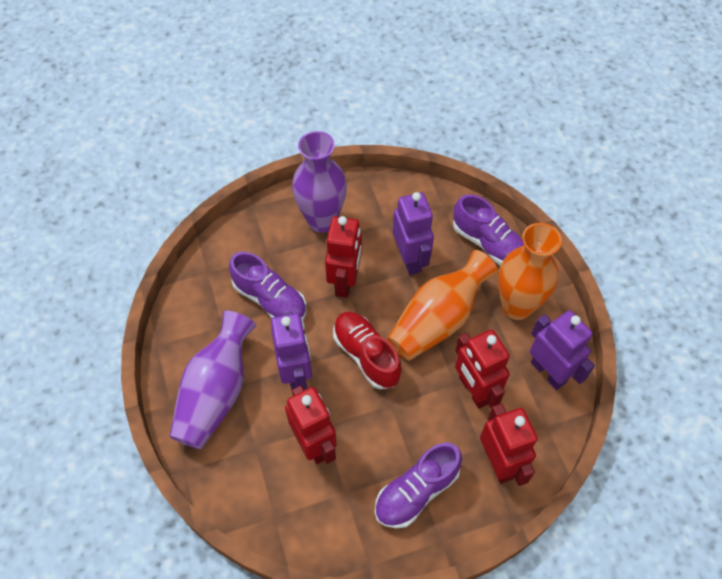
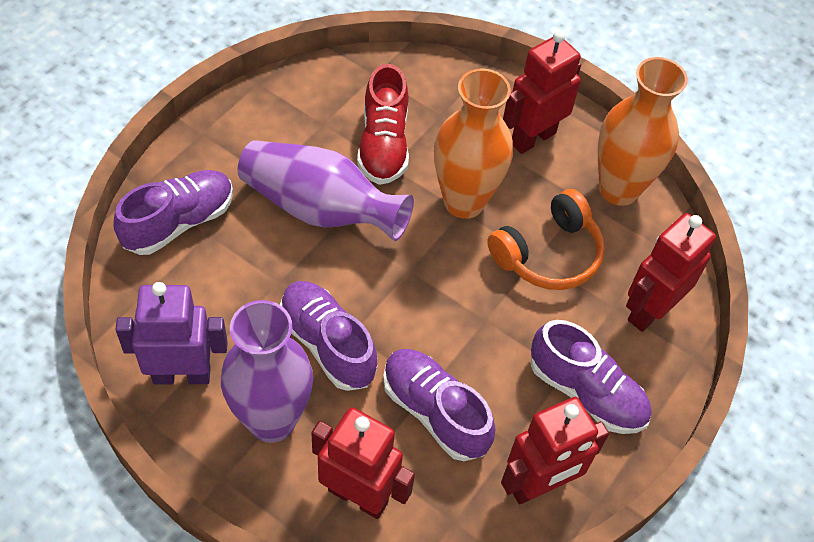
orange headphones: 0 -> 1
purple robot: 3 -> 1
purple shoe: 3 -> 4

